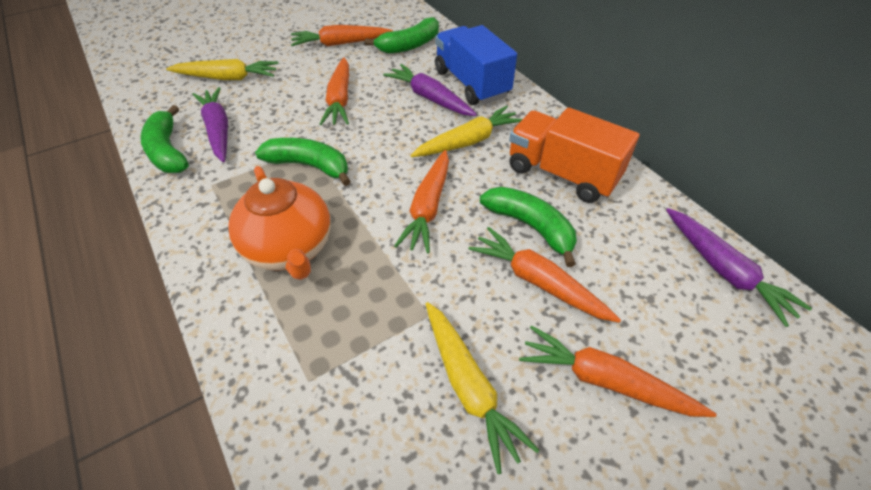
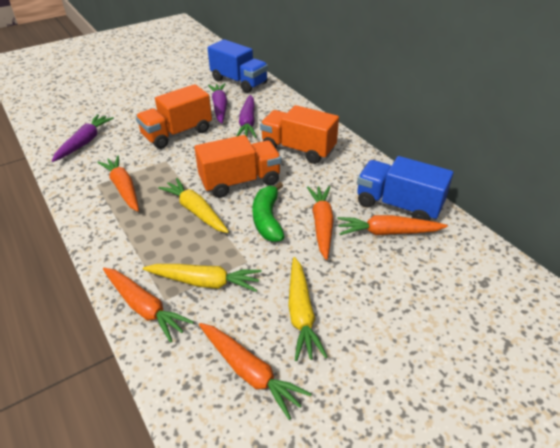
blue truck: 1 -> 2
green banana: 4 -> 1
orange teapot: 1 -> 0
orange truck: 1 -> 3

